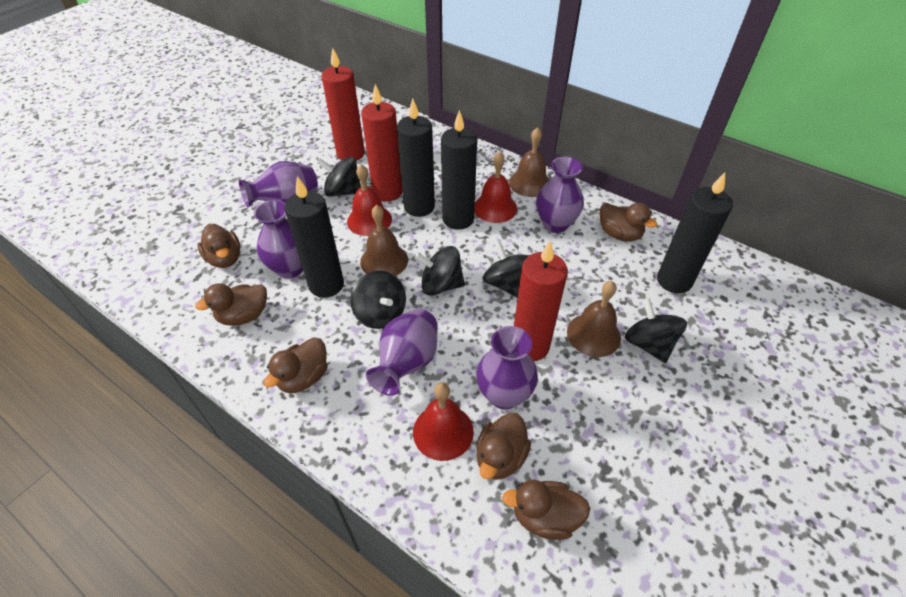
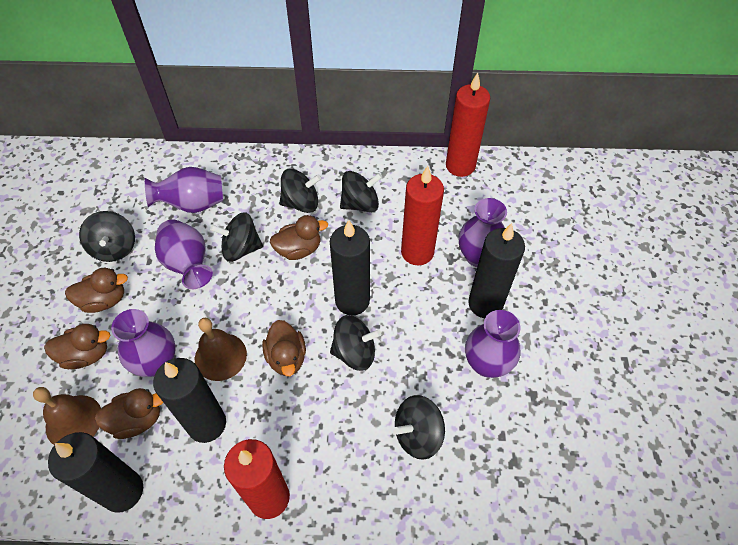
black spinning top: 5 -> 6
brown bell: 3 -> 2
brown duck: 6 -> 5
red bell: 3 -> 0

